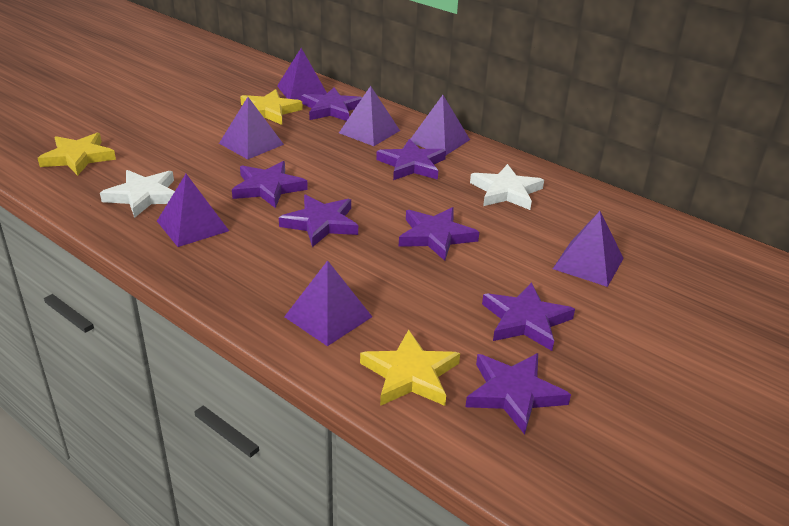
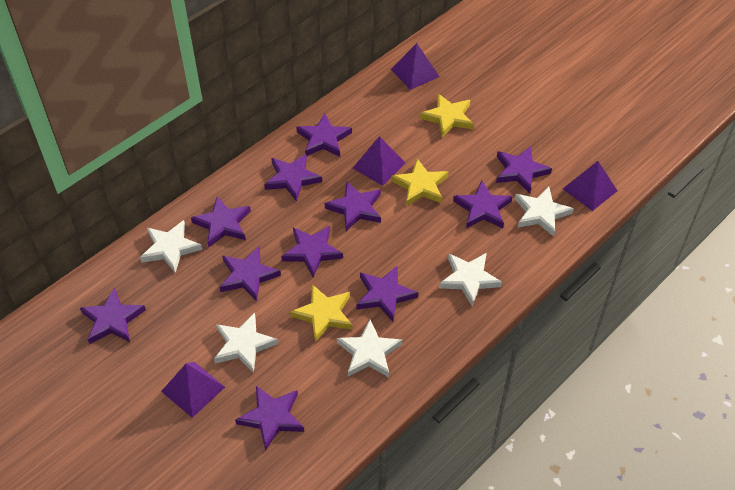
purple pyramid: 7 -> 4
purple star: 7 -> 11
white star: 2 -> 5

